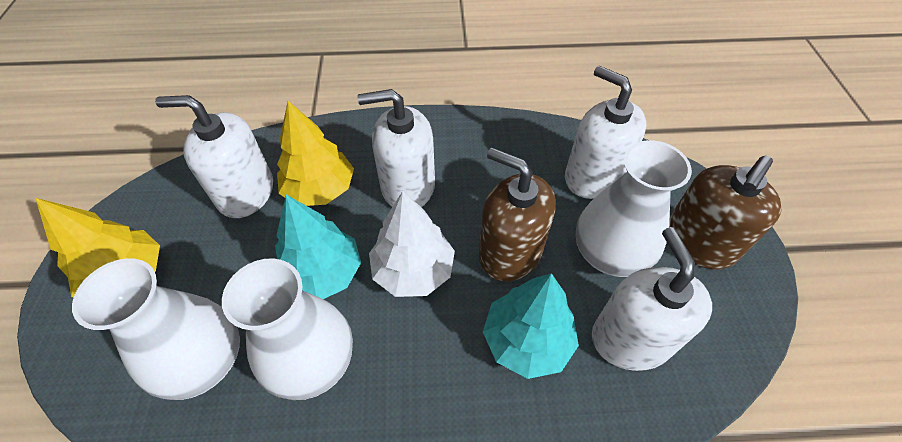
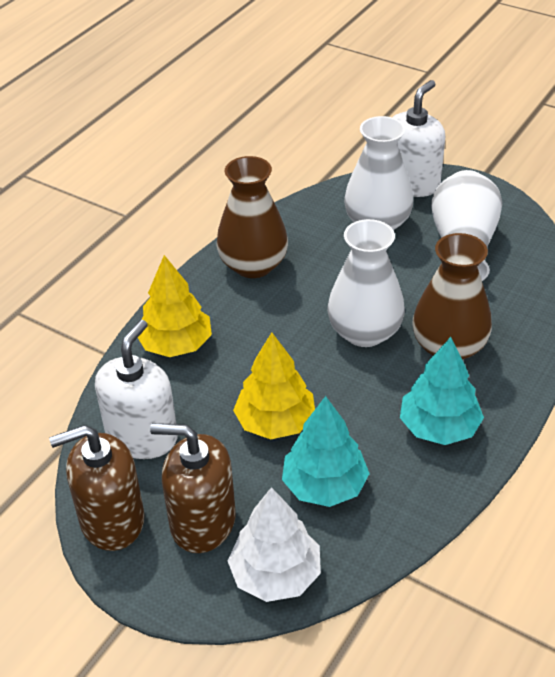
brown vase: 0 -> 2
white soap dispenser: 4 -> 2

